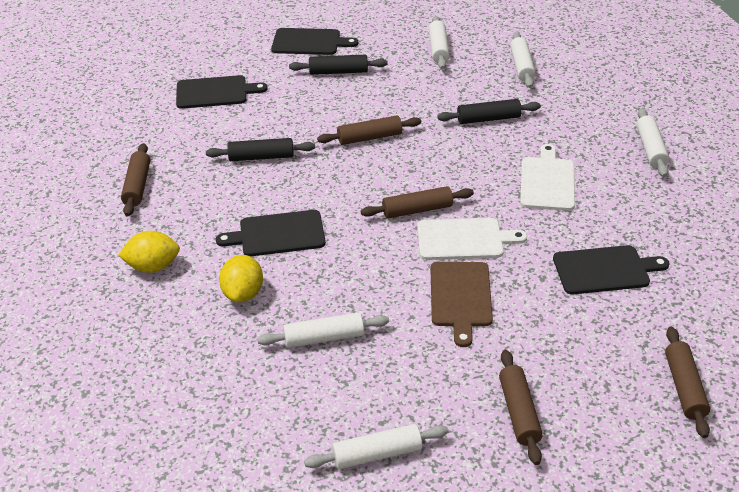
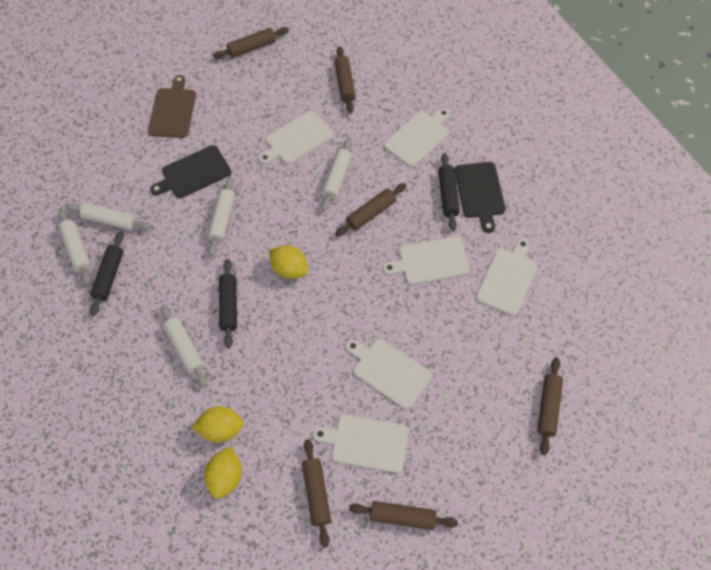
black cutting board: 4 -> 2
brown rolling pin: 5 -> 6
white cutting board: 2 -> 6
yellow lemon: 2 -> 3

